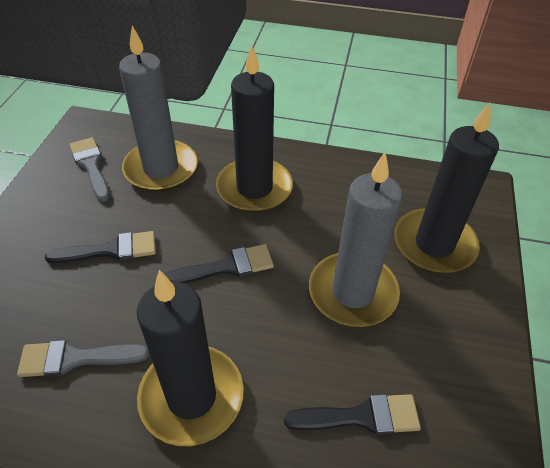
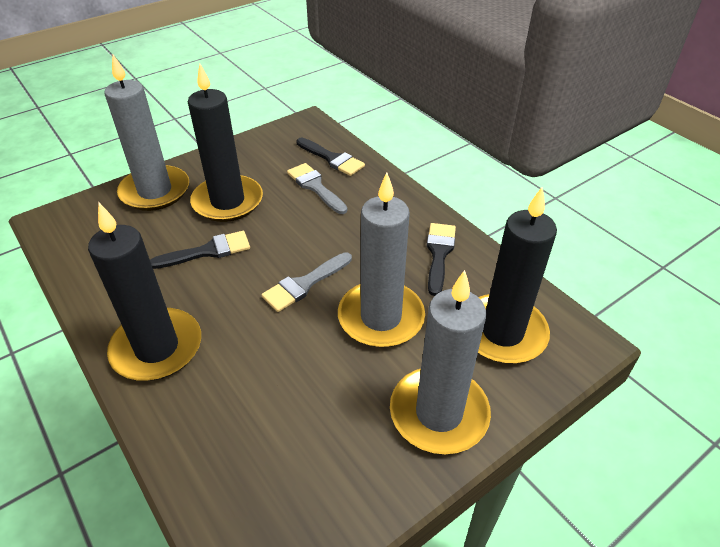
grey candle: 2 -> 3

